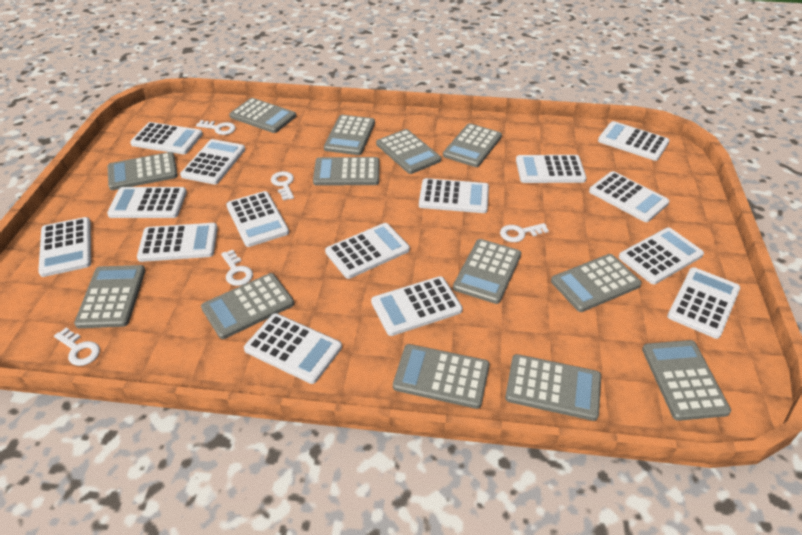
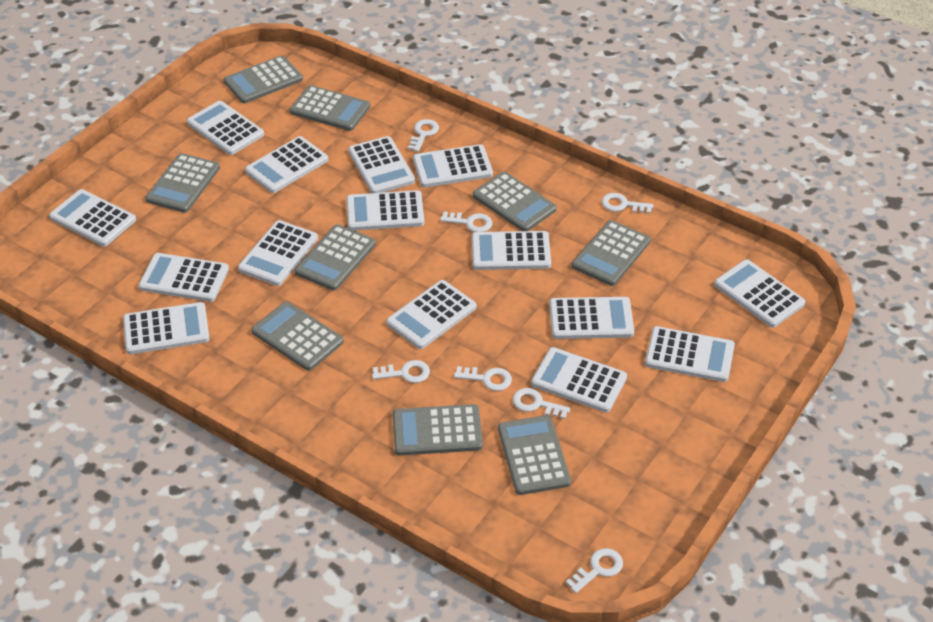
grey calculator: 13 -> 9
white key: 5 -> 7

